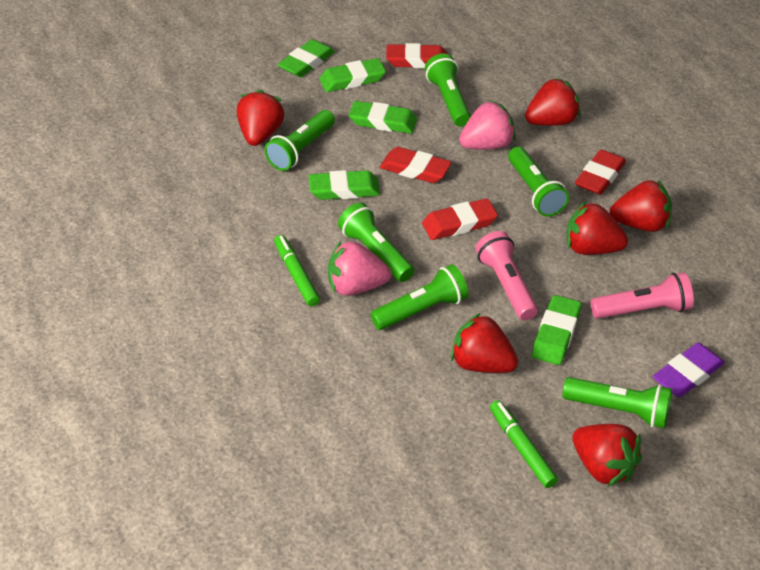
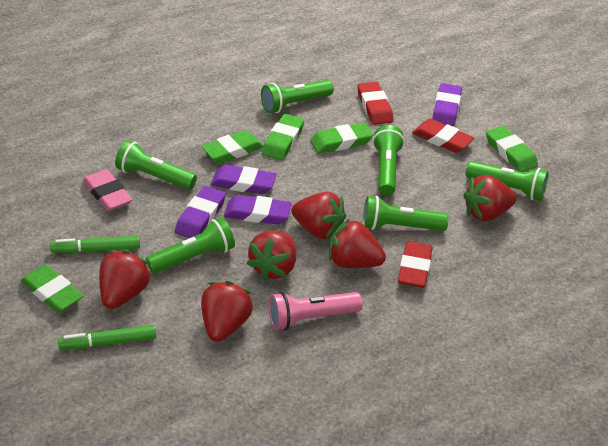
pink eraser: 0 -> 1
pink flashlight: 2 -> 1
pink strawberry: 2 -> 0
purple eraser: 1 -> 4
red eraser: 4 -> 3

